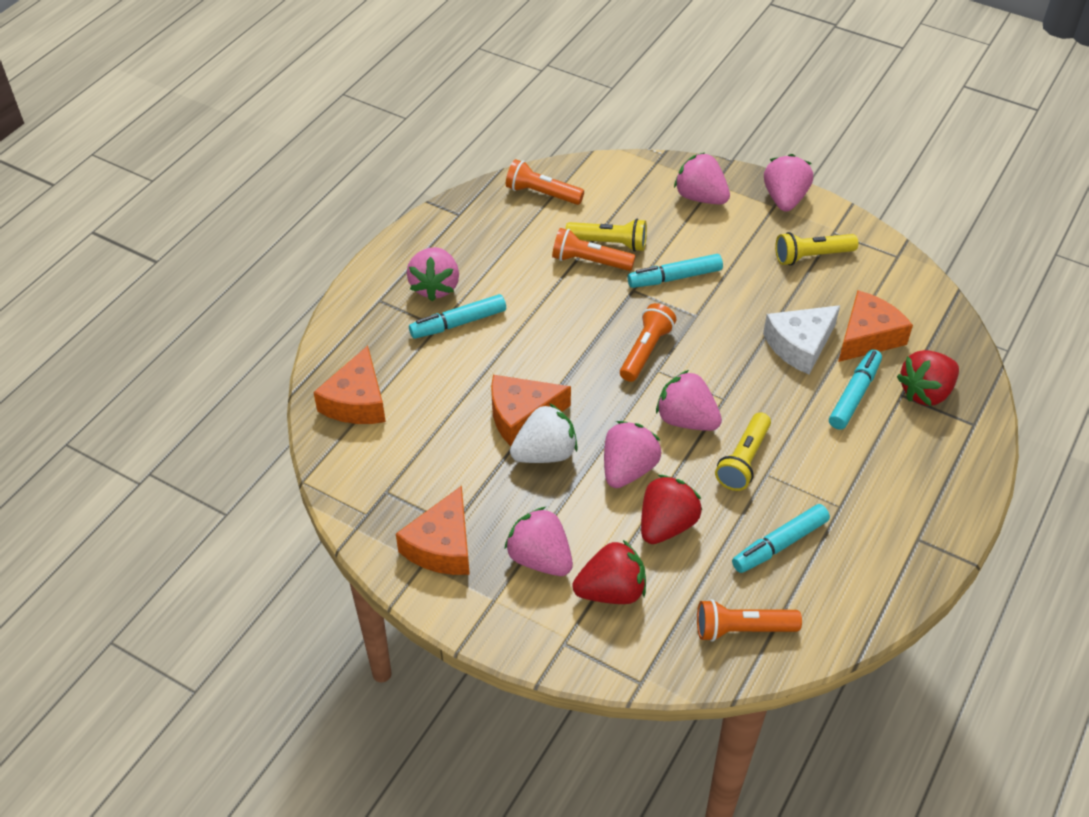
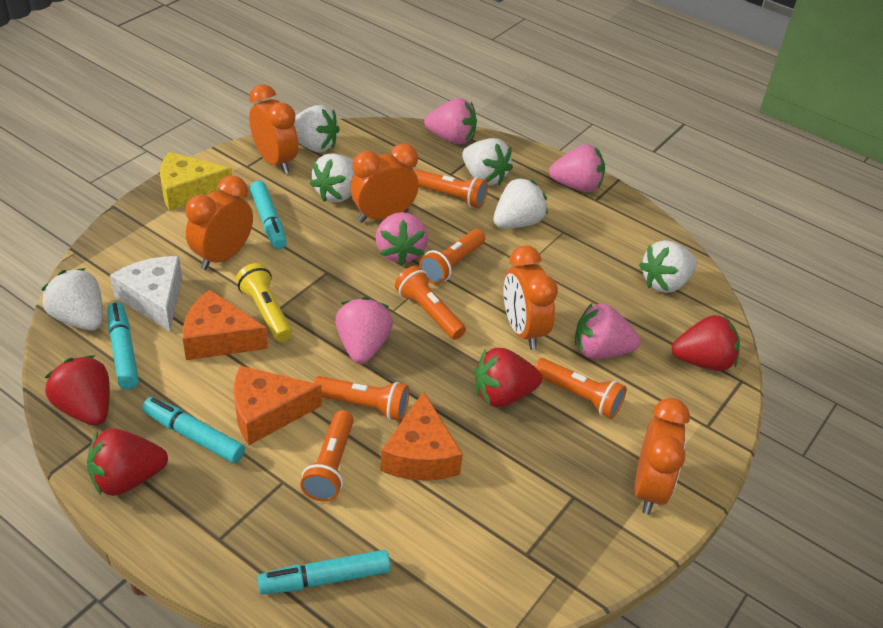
orange cheese: 4 -> 3
orange clock: 0 -> 5
orange flashlight: 4 -> 6
pink strawberry: 6 -> 5
red strawberry: 3 -> 4
white strawberry: 1 -> 6
yellow cheese: 0 -> 1
yellow flashlight: 3 -> 1

